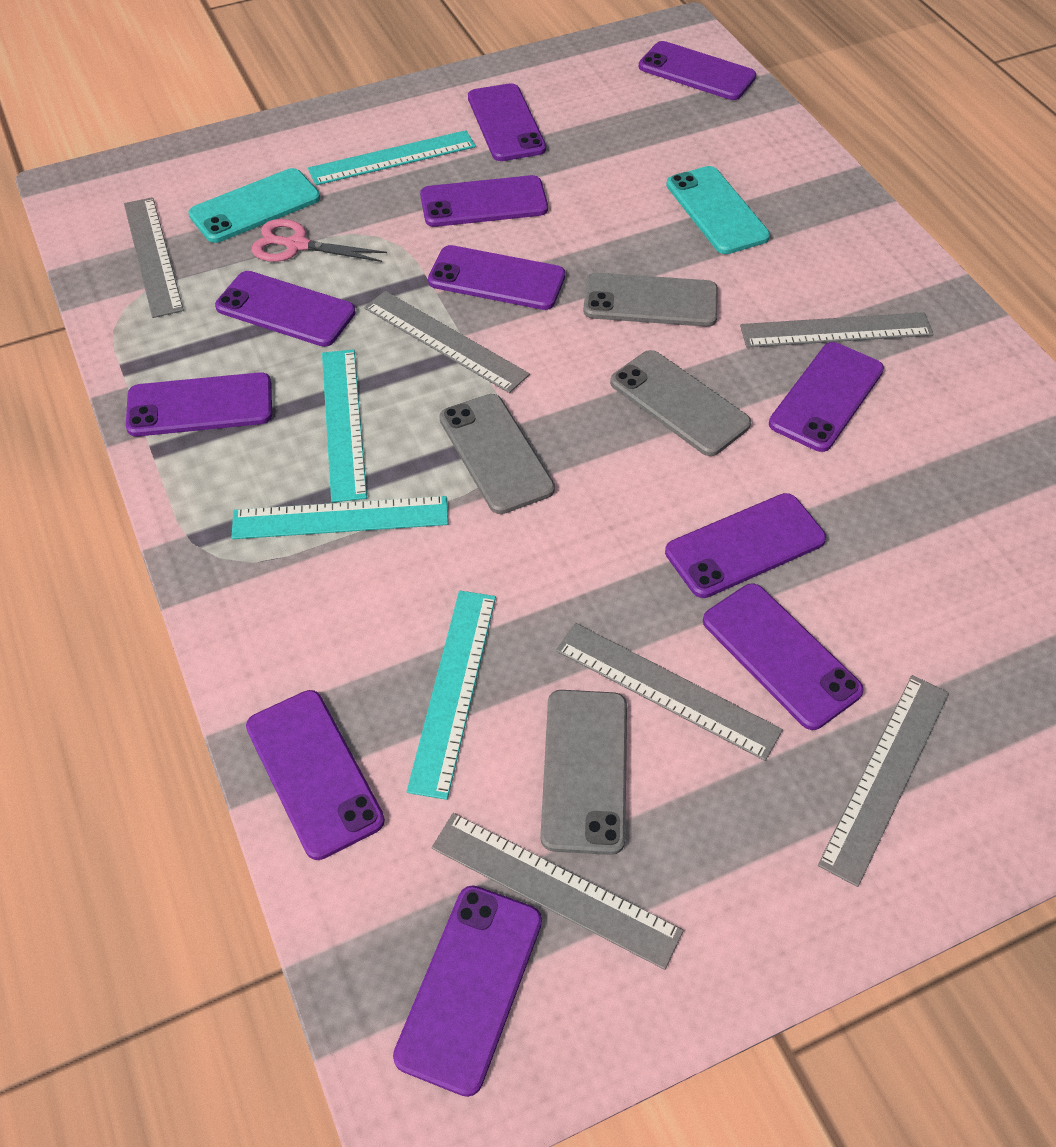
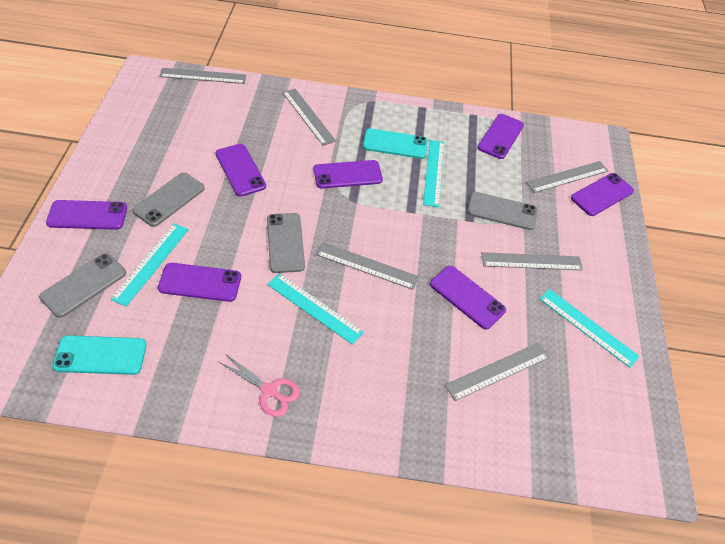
purple phone: 11 -> 7

